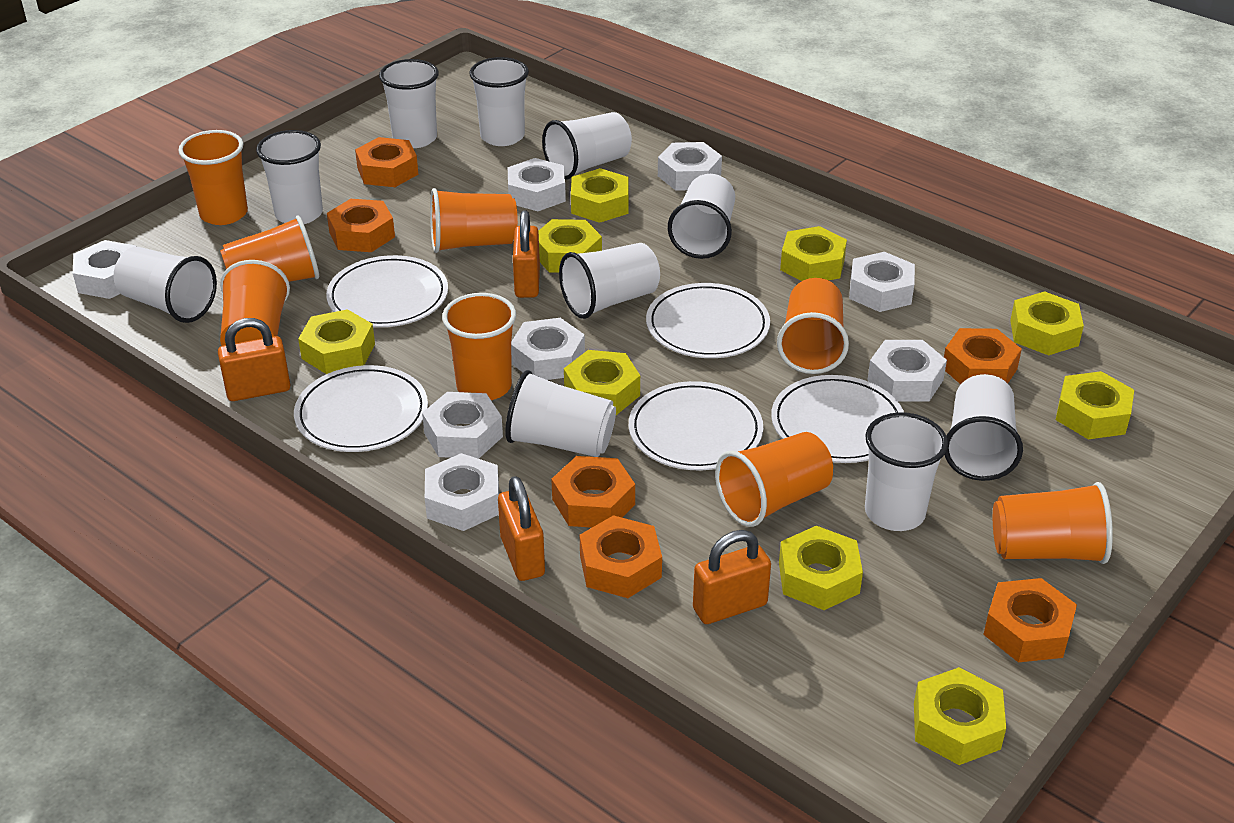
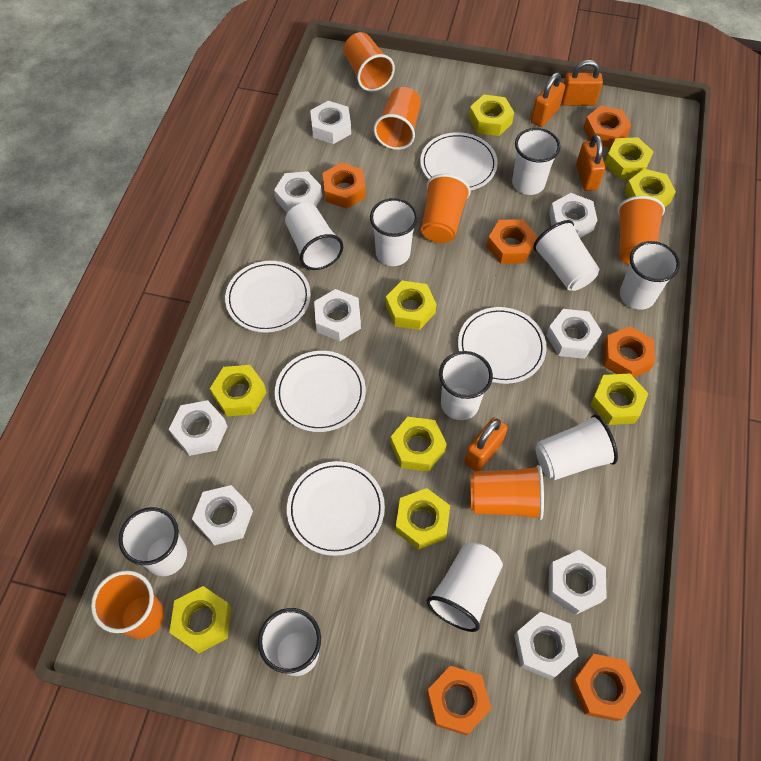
orange cup: 8 -> 6
white nut: 8 -> 9

